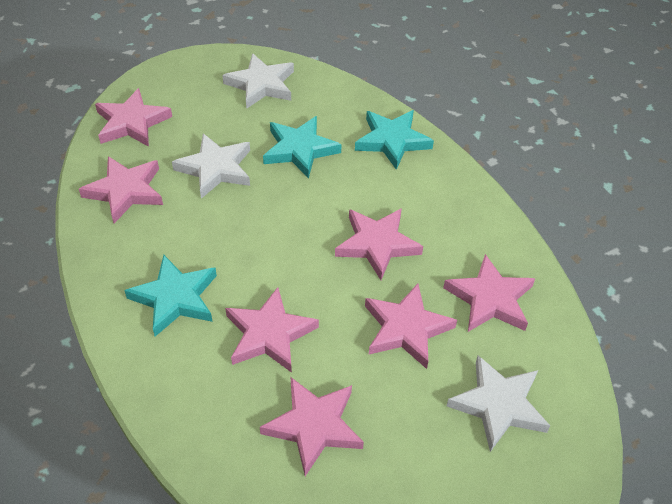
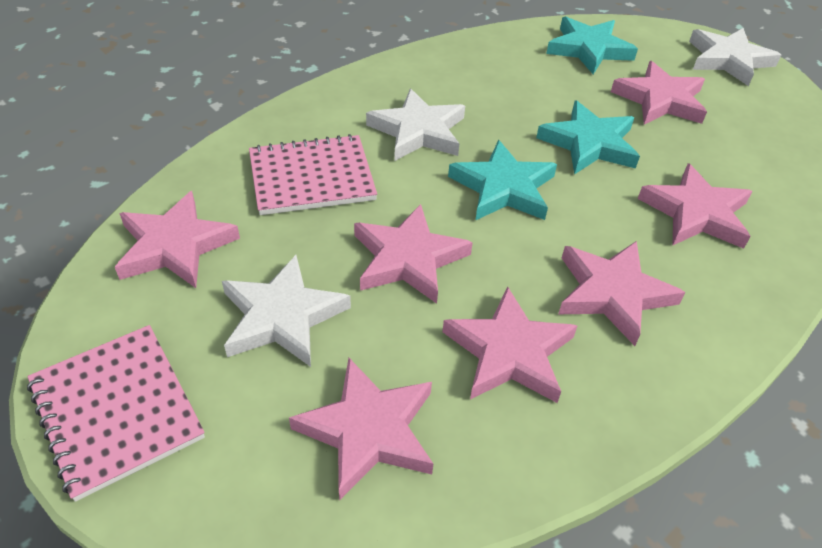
pink notebook: 0 -> 2

